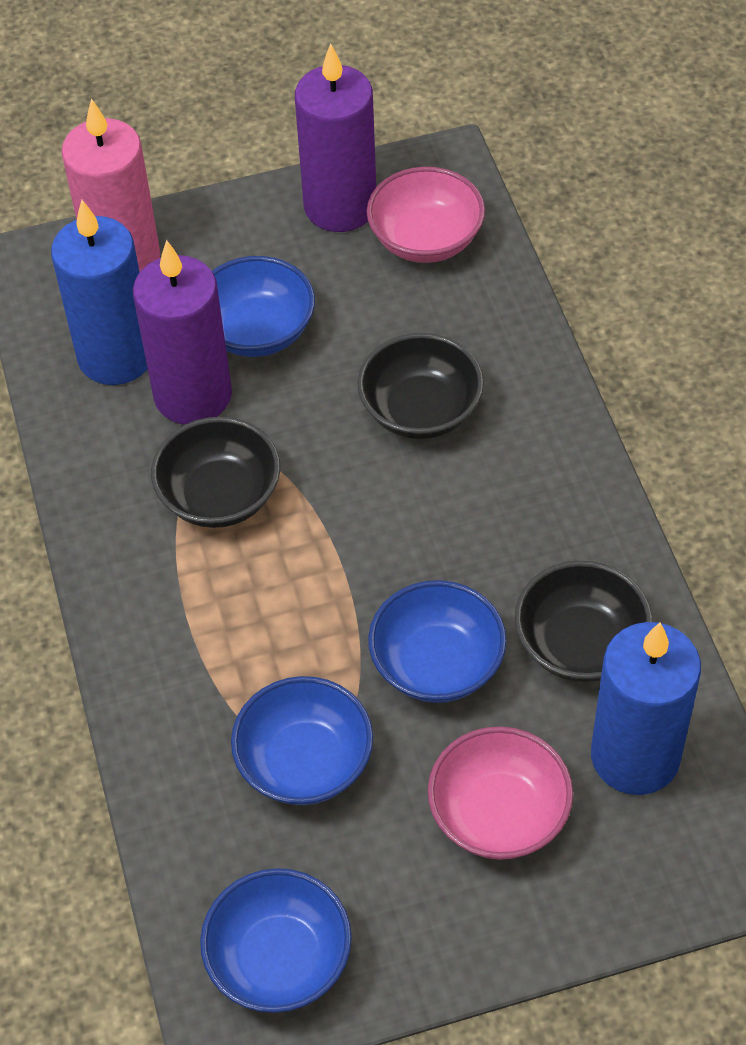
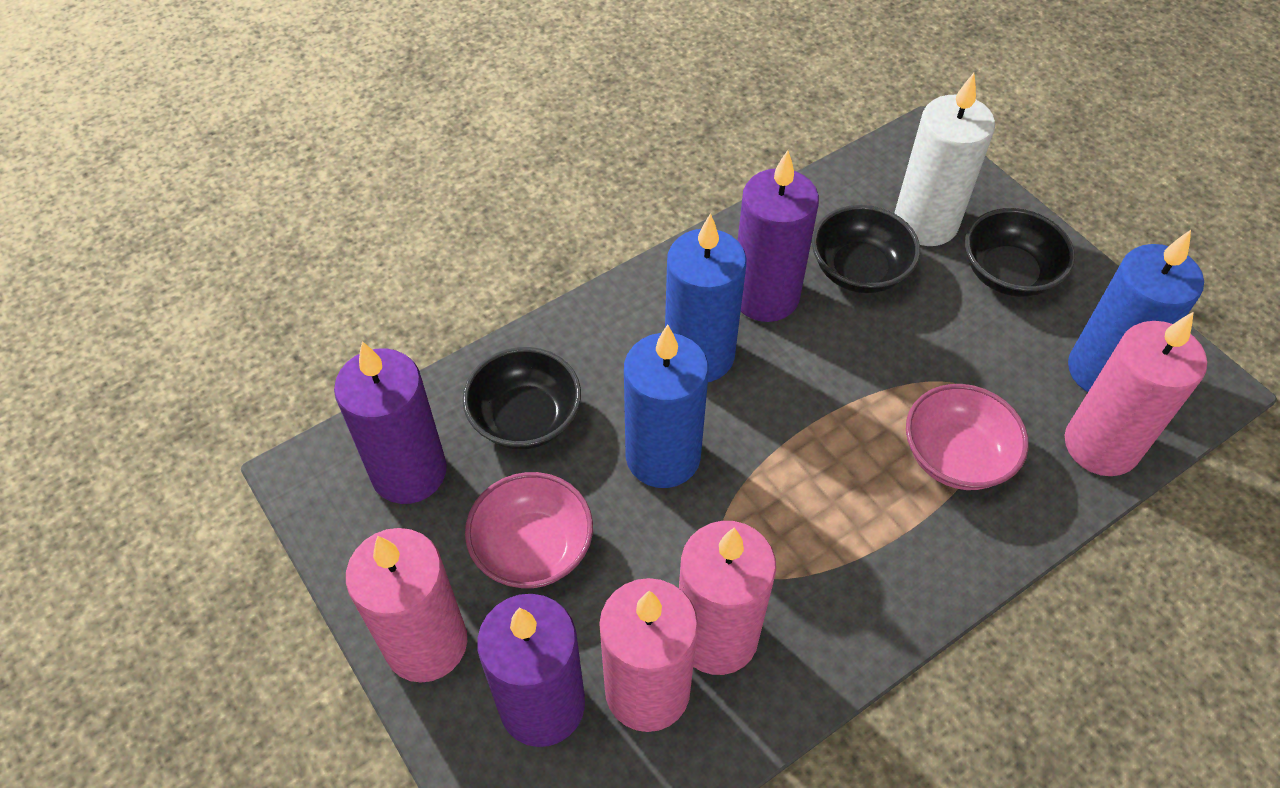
blue bowl: 4 -> 0
blue candle: 2 -> 3
pink candle: 1 -> 4
purple candle: 2 -> 3
white candle: 0 -> 1

